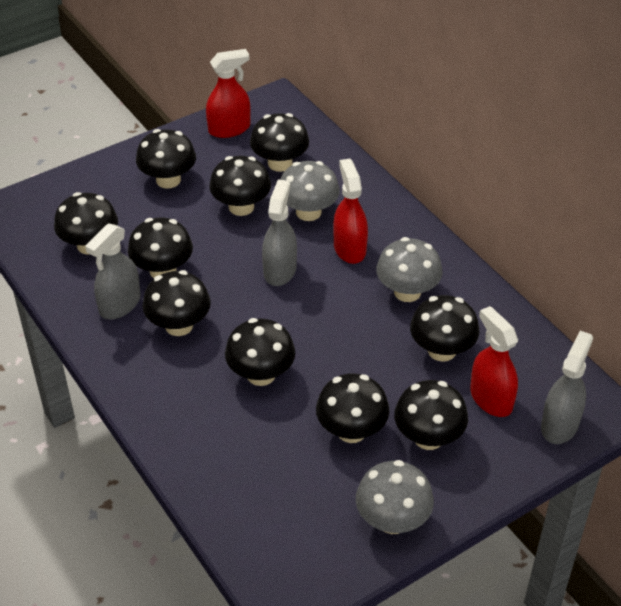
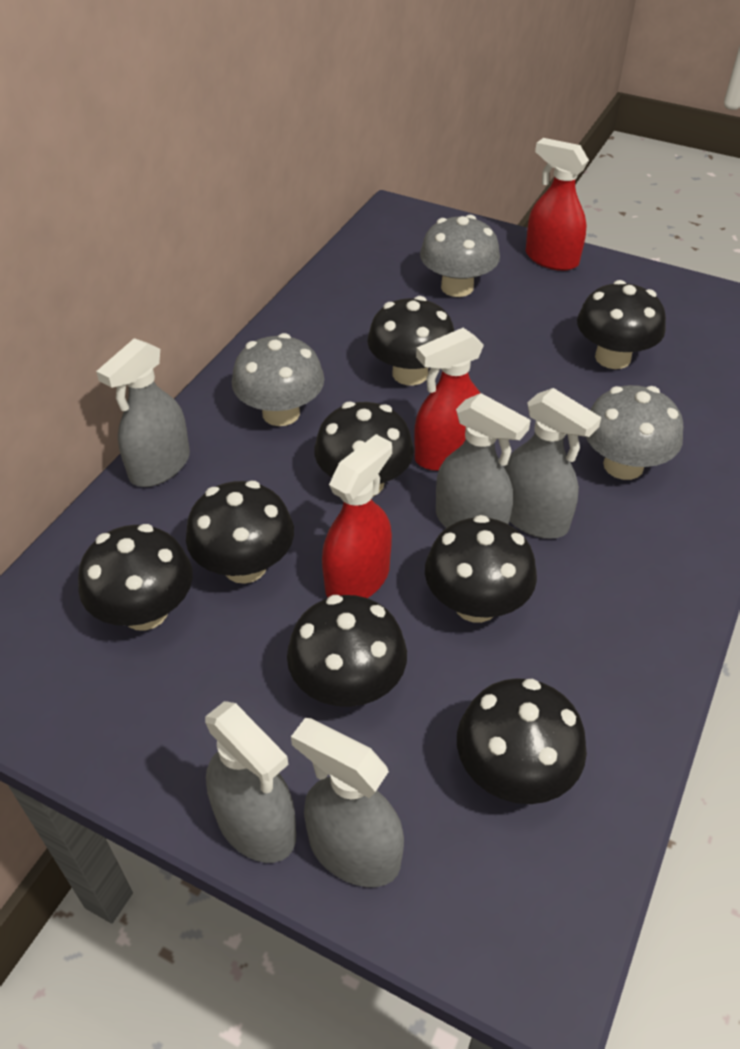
black mushroom: 10 -> 8
grey spray bottle: 3 -> 5

